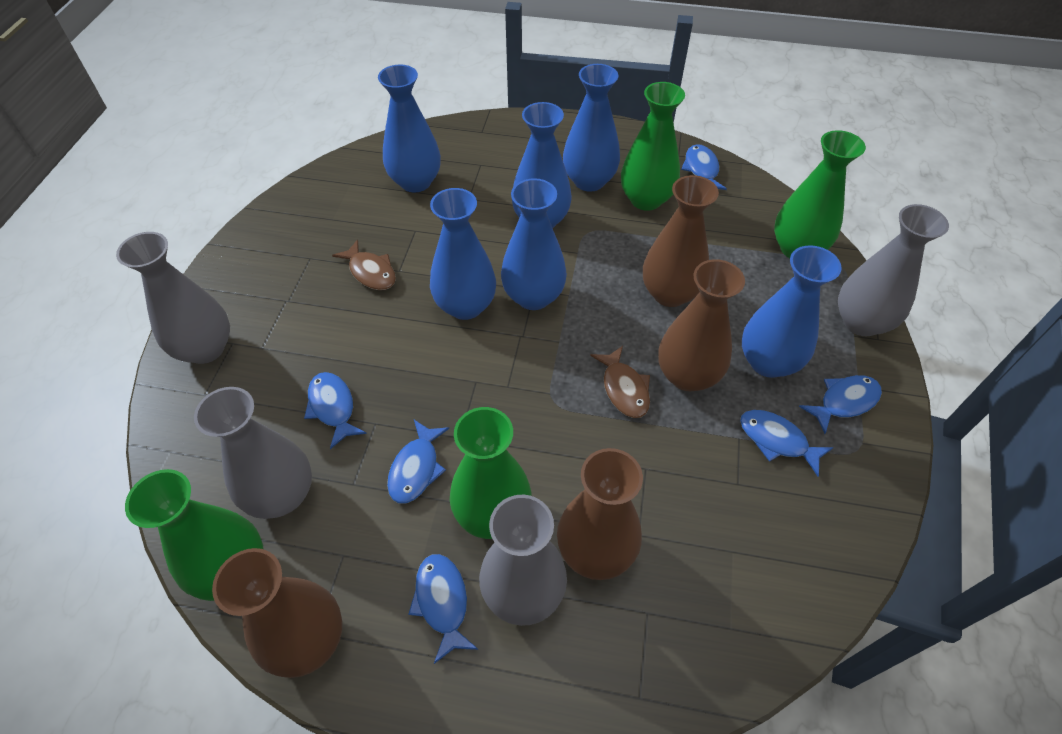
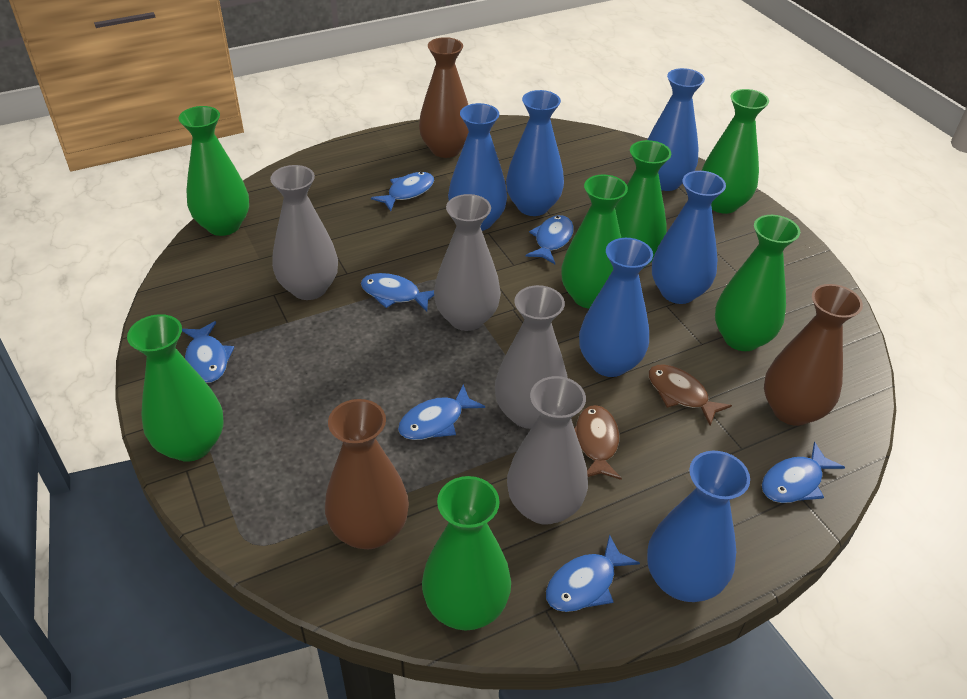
blue fish: 6 -> 7
brown vase: 4 -> 3
green vase: 4 -> 7

